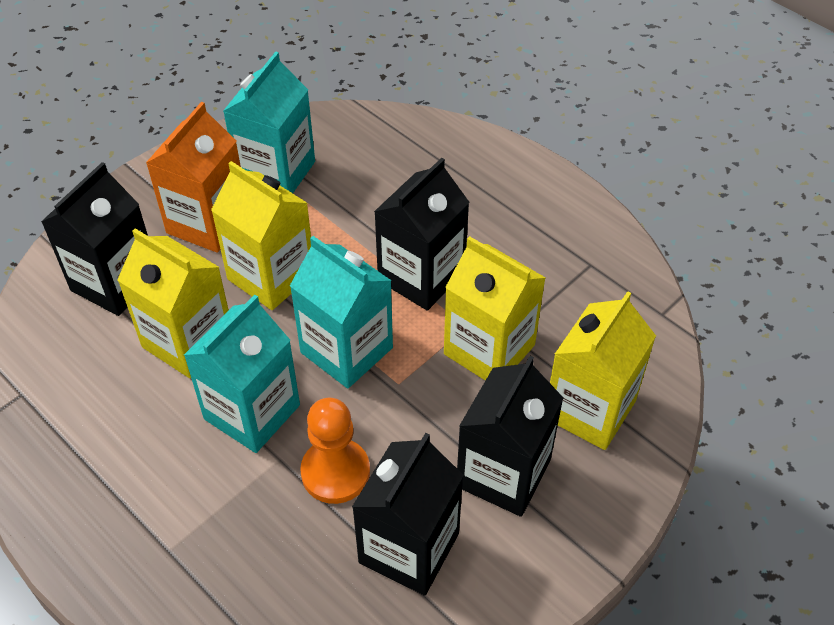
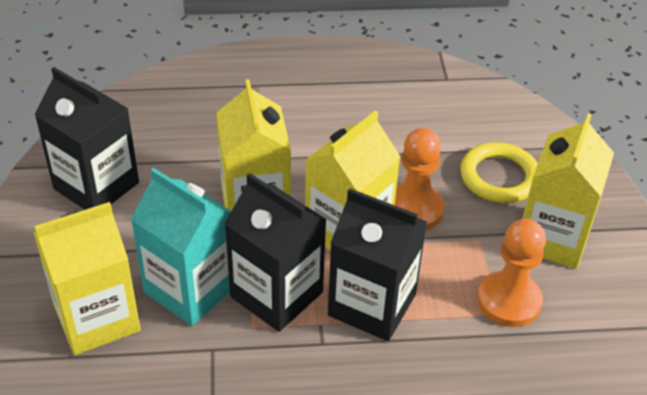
black carton: 4 -> 3
orange carton: 1 -> 0
orange pawn: 1 -> 2
turquoise carton: 3 -> 1
yellow ring: 0 -> 1

